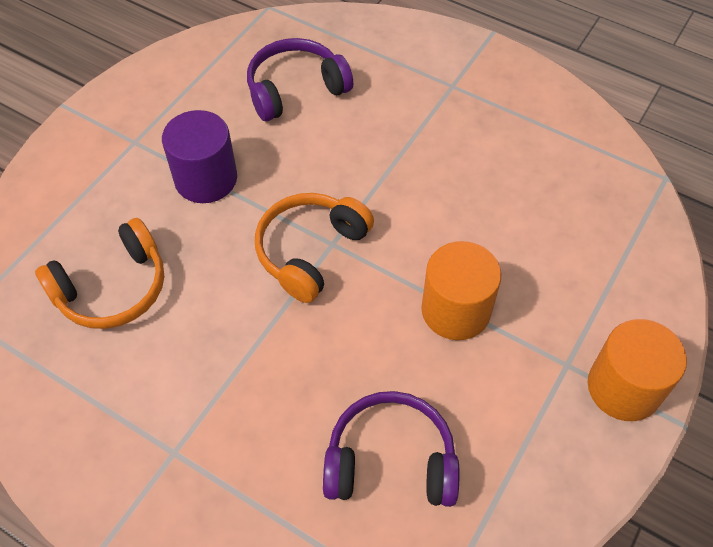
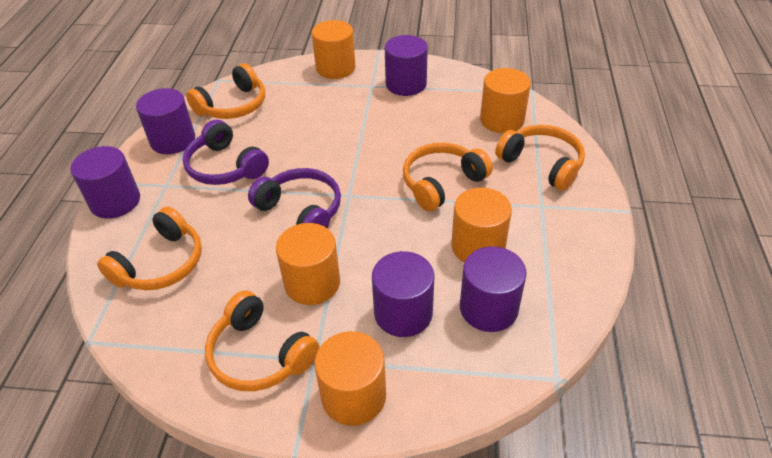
orange cylinder: 2 -> 5
orange headphones: 2 -> 5
purple cylinder: 1 -> 5

